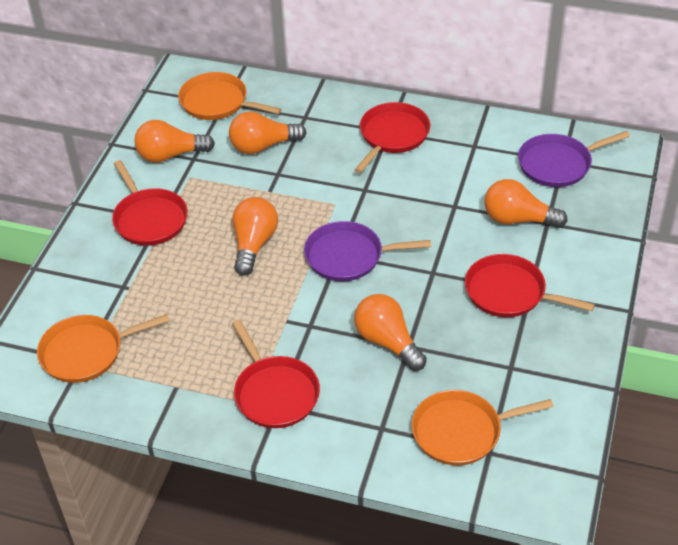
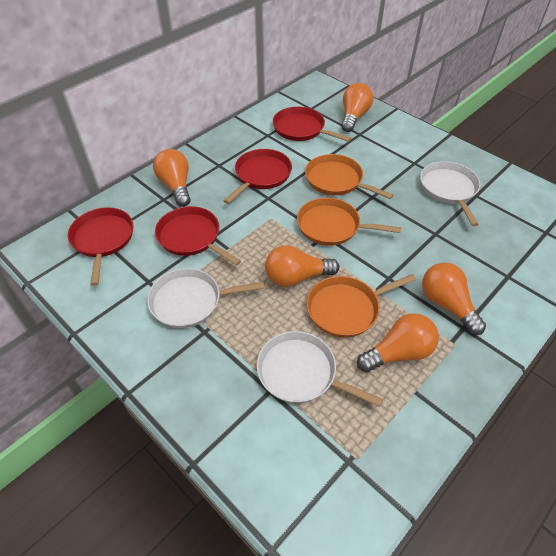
purple pan: 2 -> 0
white pan: 0 -> 3

